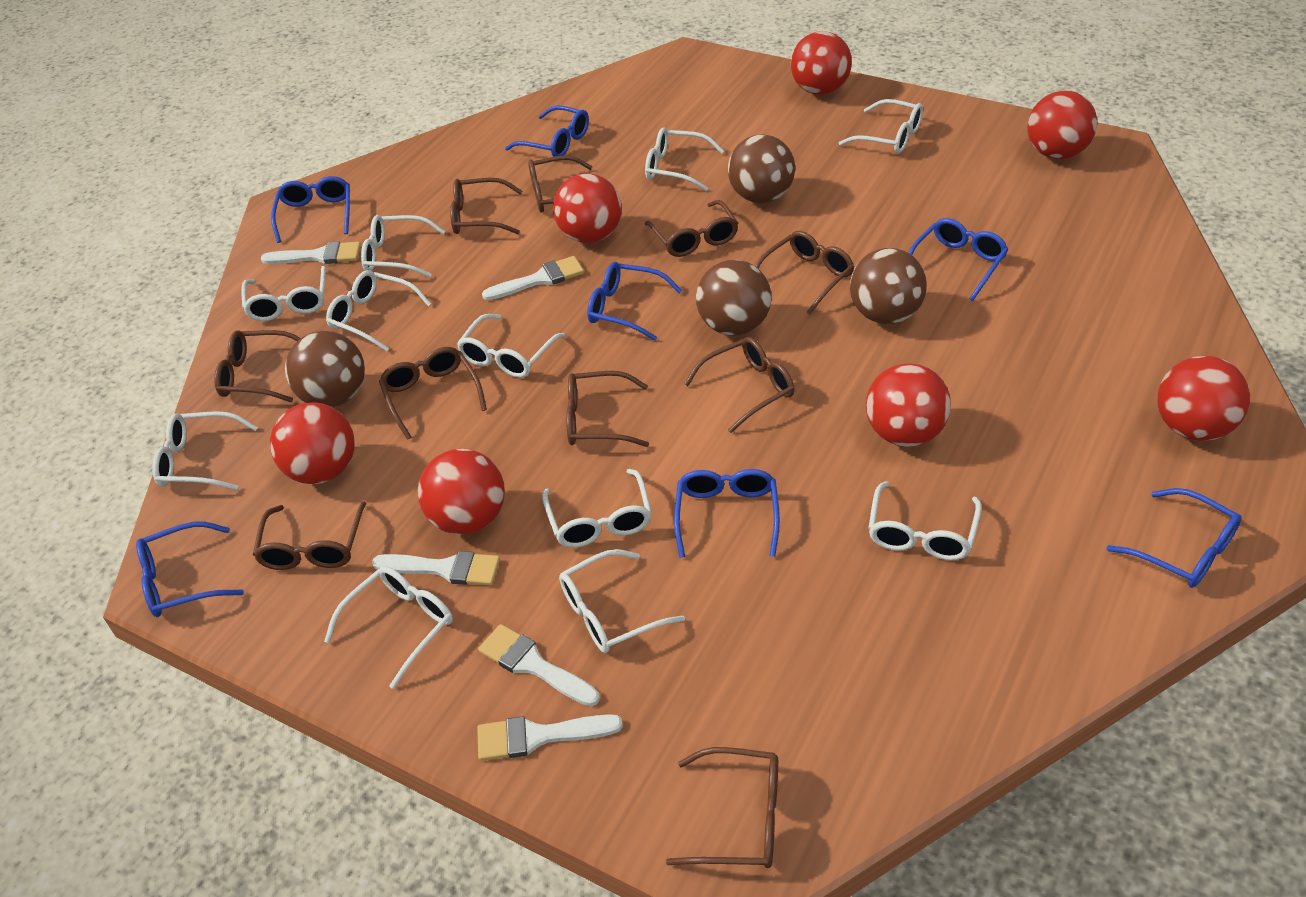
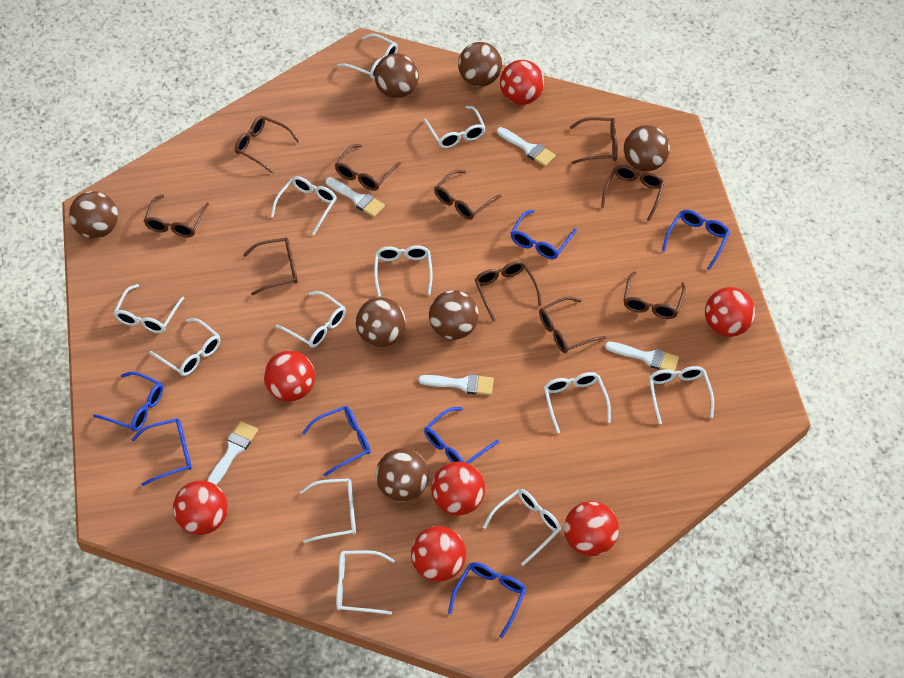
brown ball: 4 -> 7
white glasses: 11 -> 12

